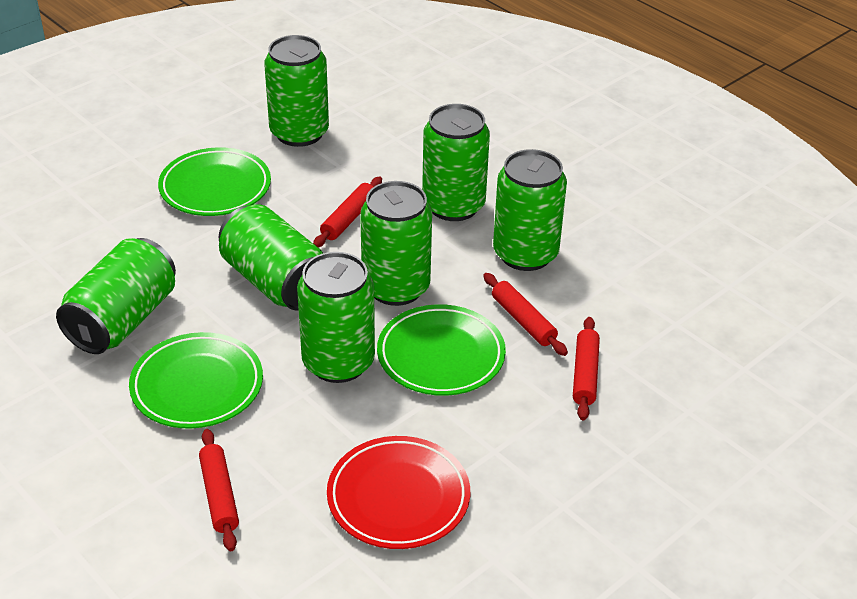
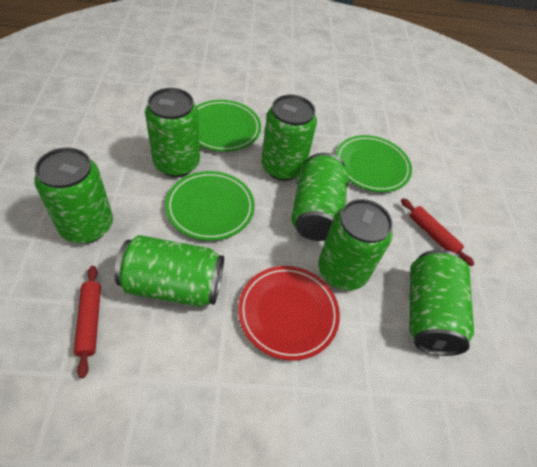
red rolling pin: 4 -> 2

